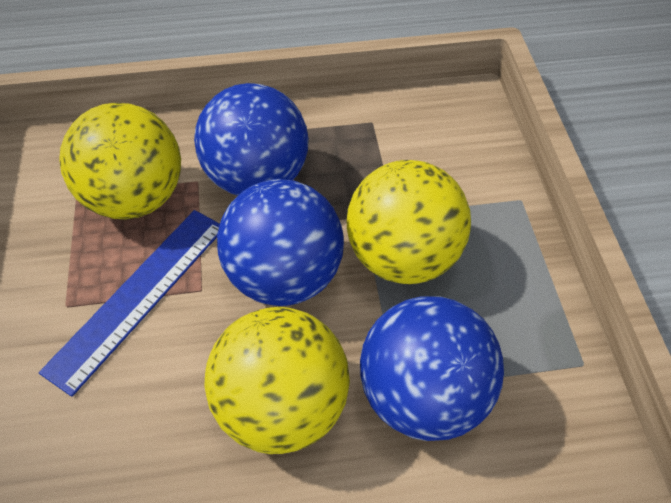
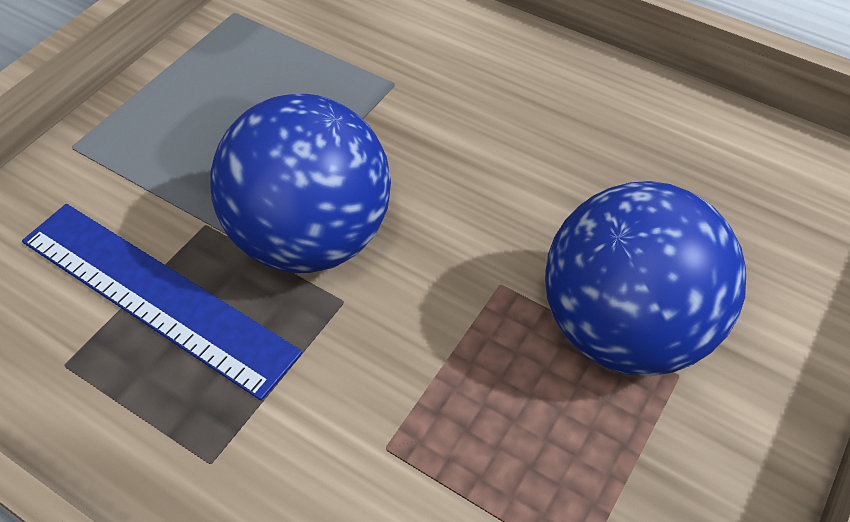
blue ball: 3 -> 2
yellow ball: 3 -> 0

